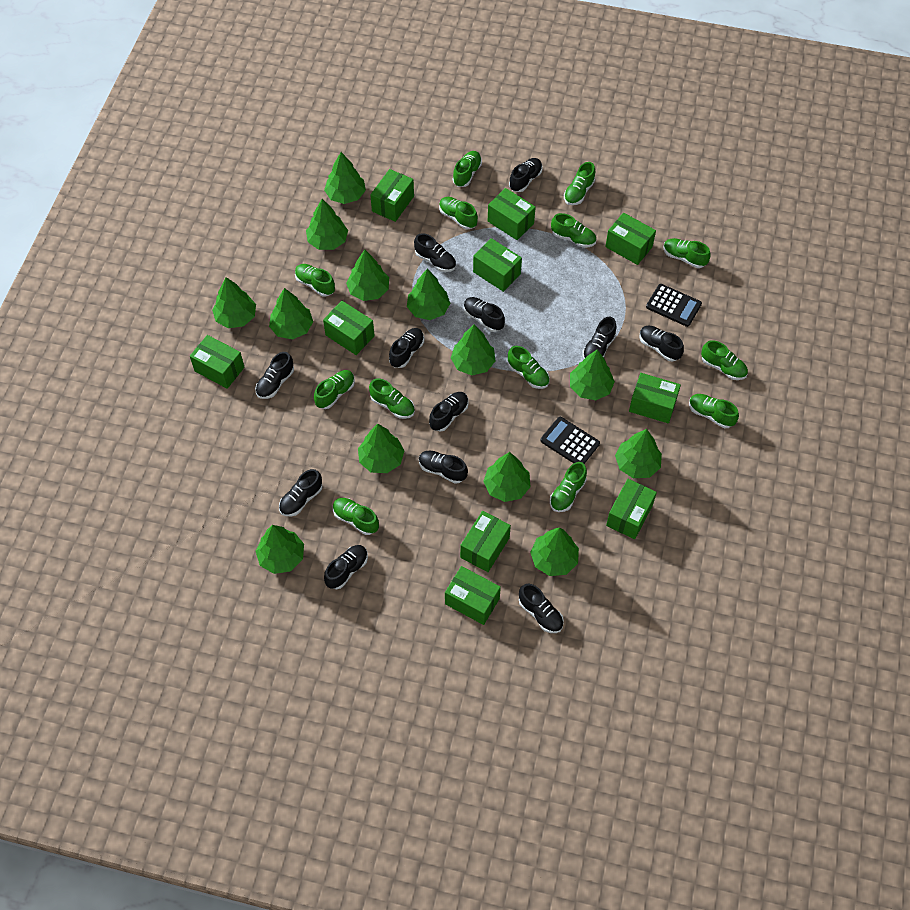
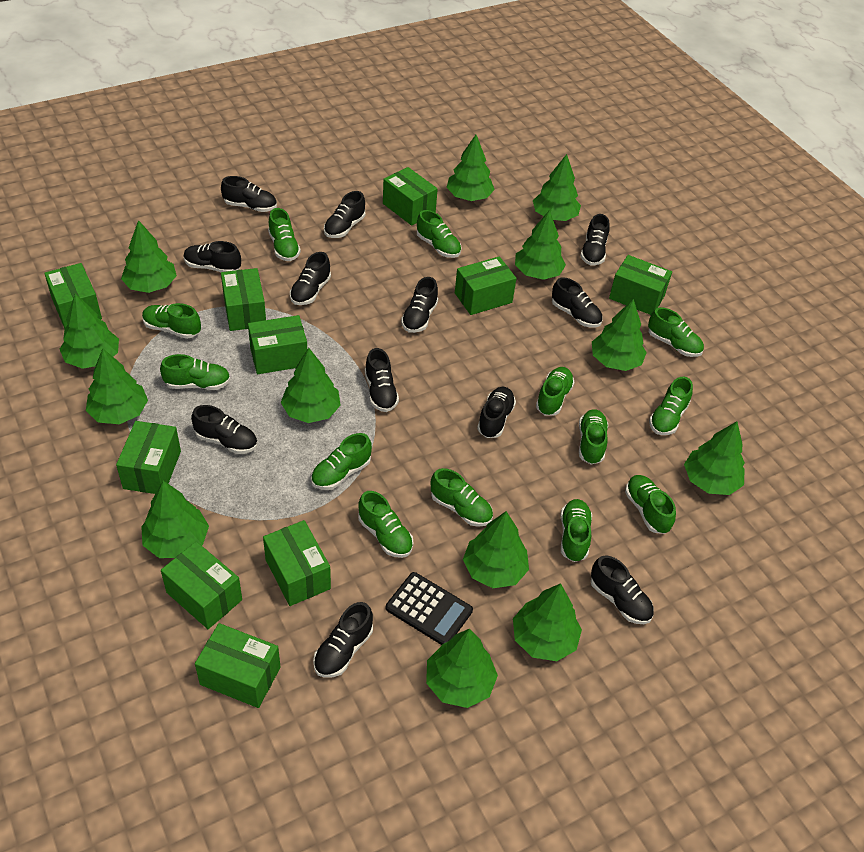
black calculator: 2 -> 1

